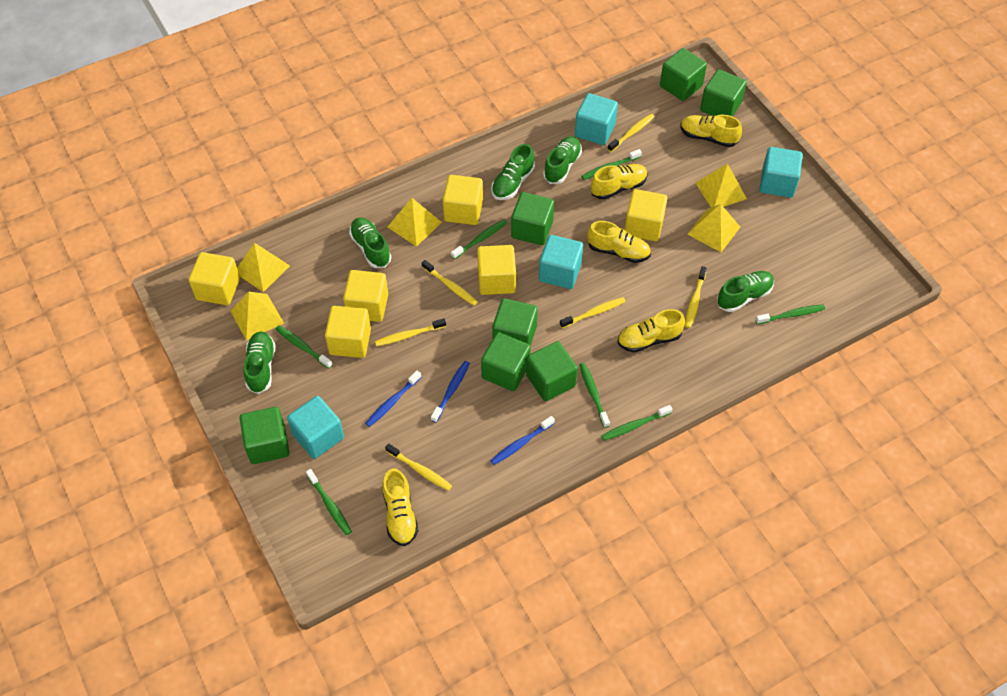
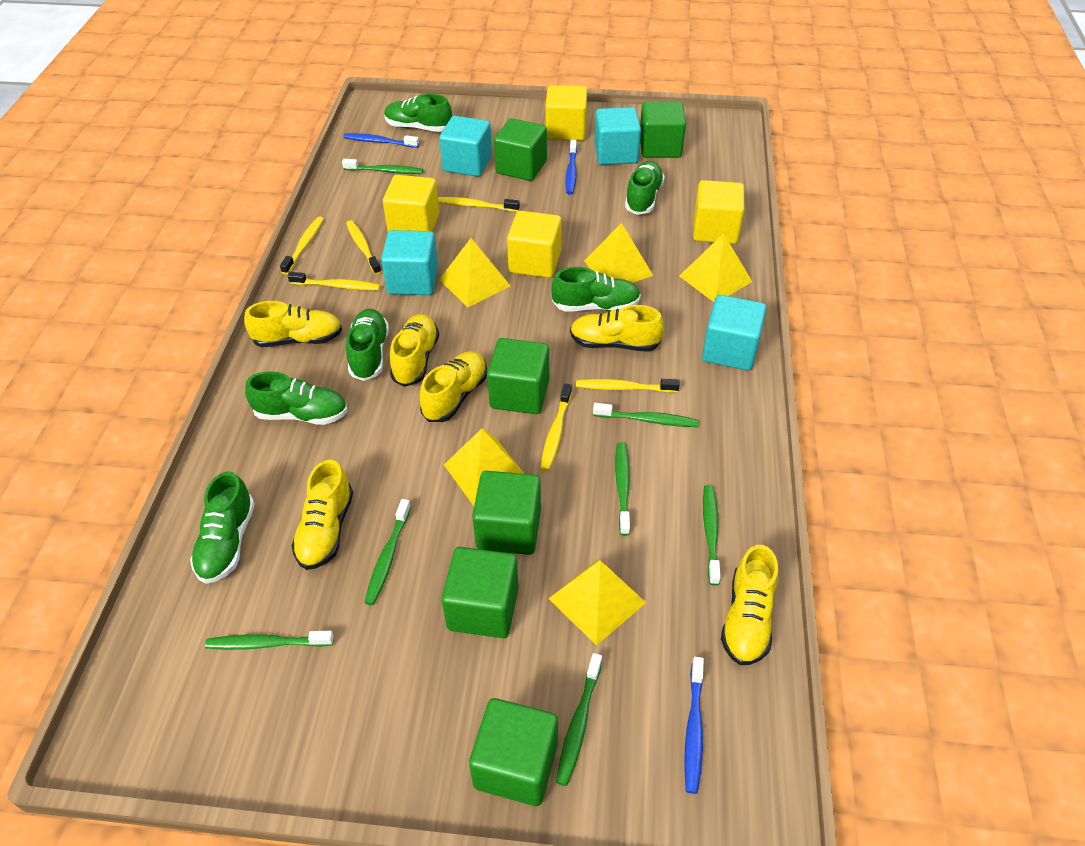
green cube: 7 -> 6
green shoe: 5 -> 6
yellow cube: 6 -> 4
yellow shoe: 5 -> 6

